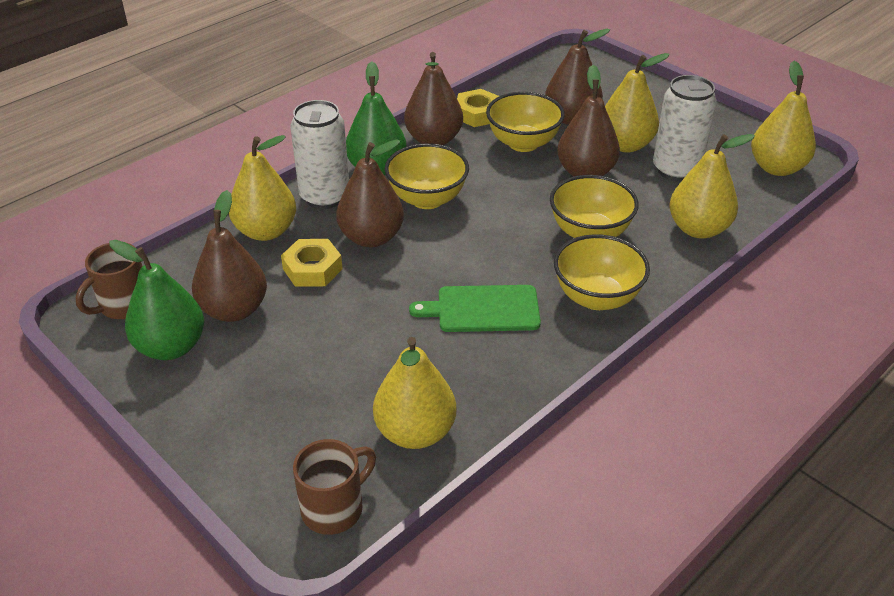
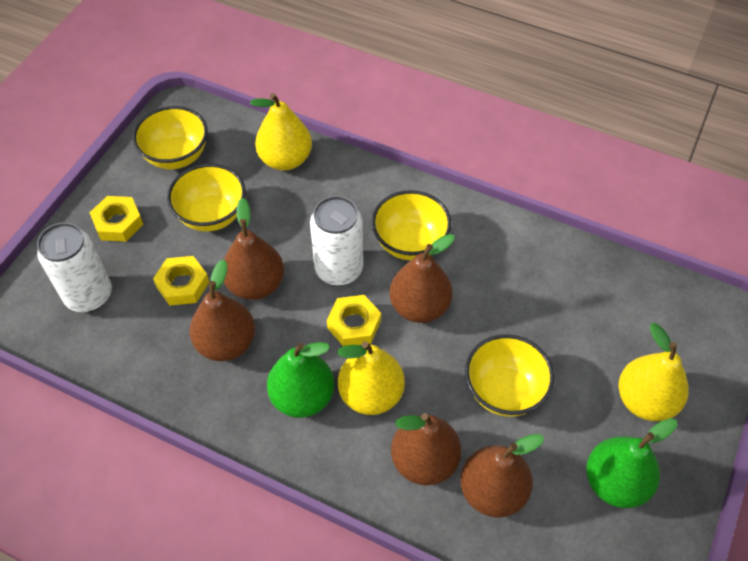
brown mug: 2 -> 0
green cutting board: 1 -> 0
yellow nut: 2 -> 3
yellow pear: 5 -> 3

